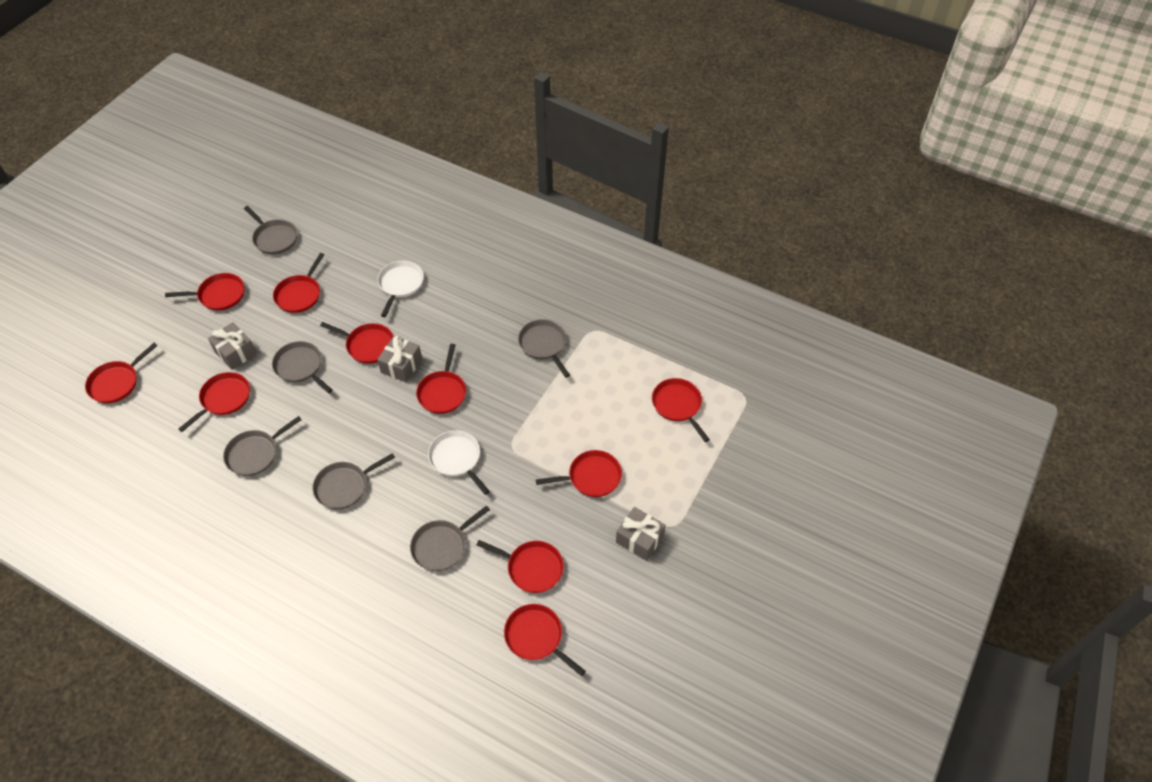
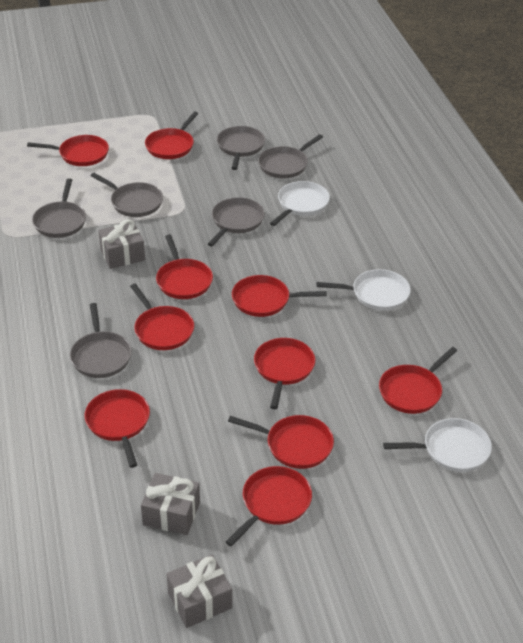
white pan: 2 -> 3

